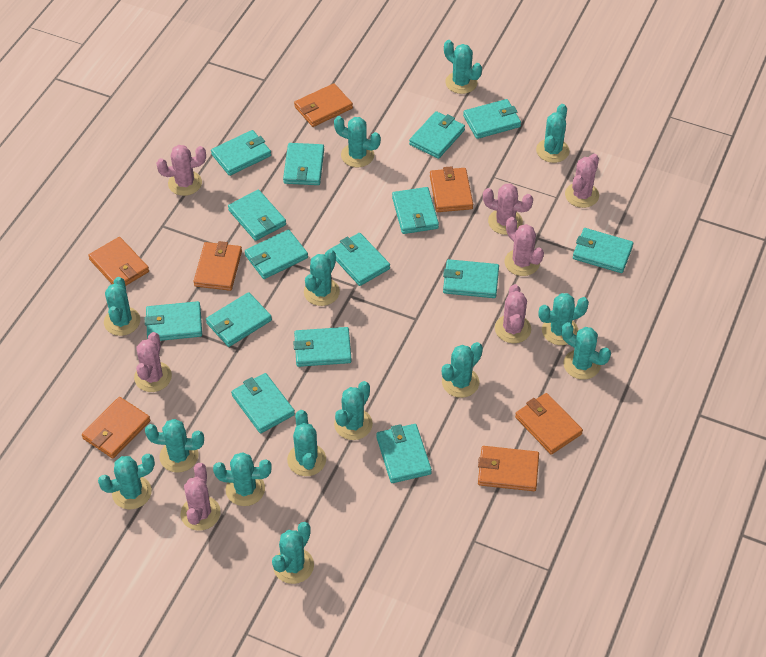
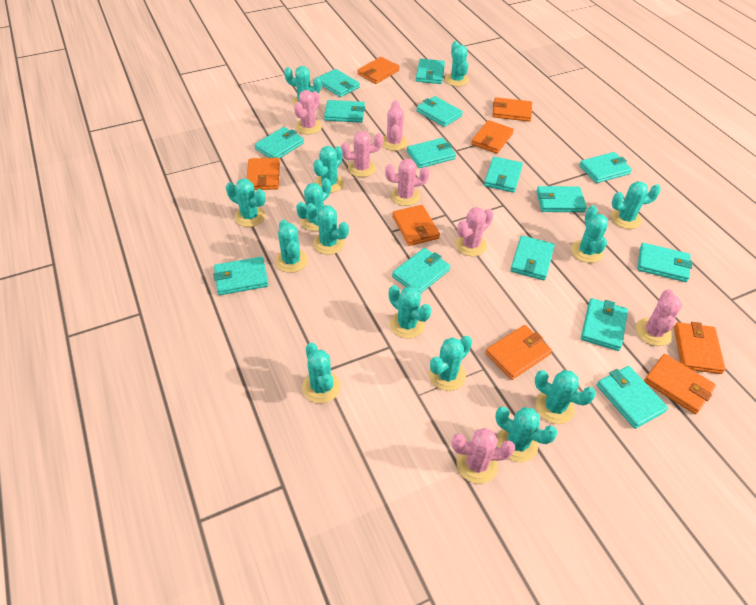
orange wallet: 7 -> 8

